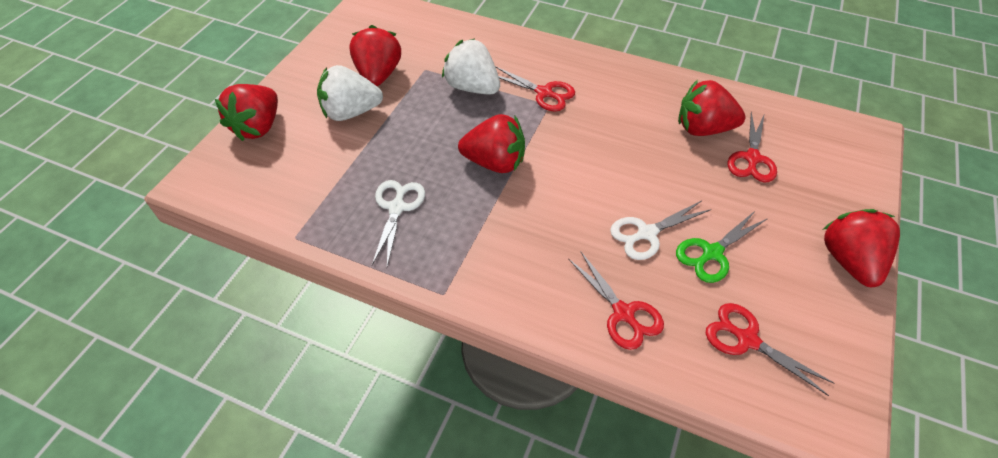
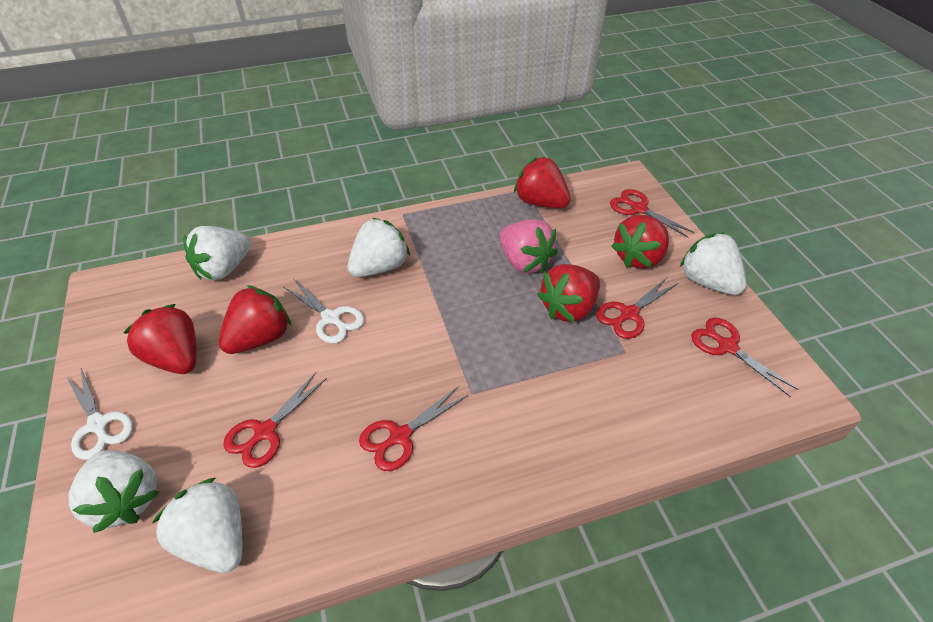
green scissors: 1 -> 0
pink strawberry: 0 -> 1
red scissors: 4 -> 5
white strawberry: 2 -> 5

